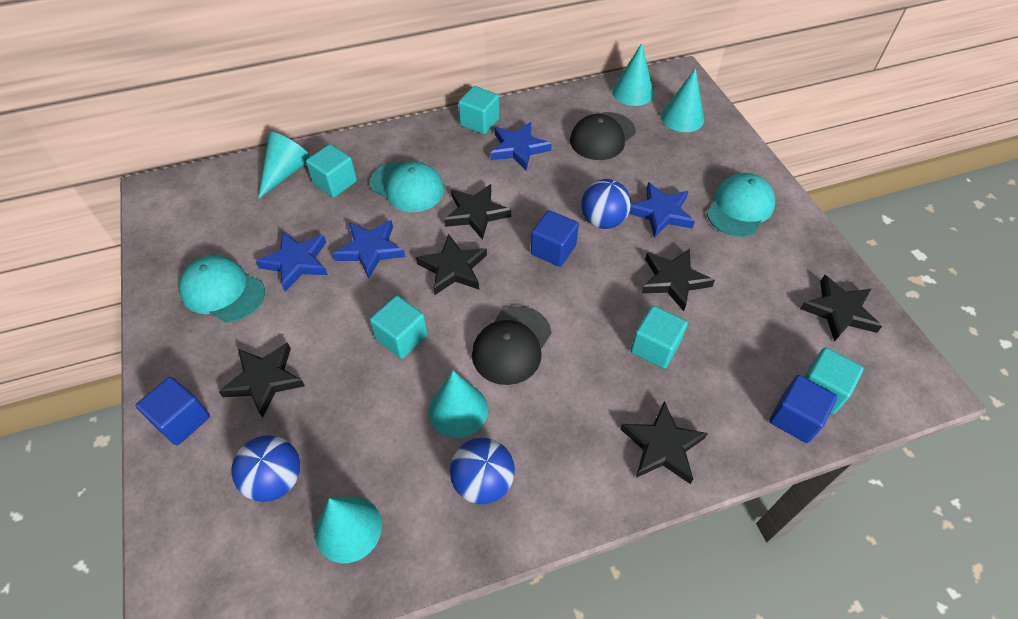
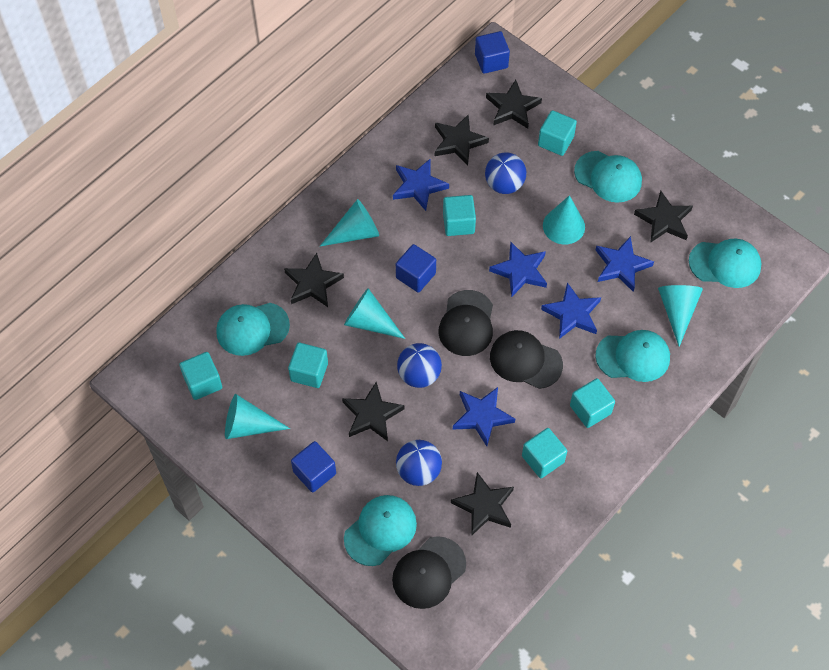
black cap: 2 -> 3
blue star: 4 -> 5
turquoise cap: 3 -> 5
turquoise cube: 5 -> 6

